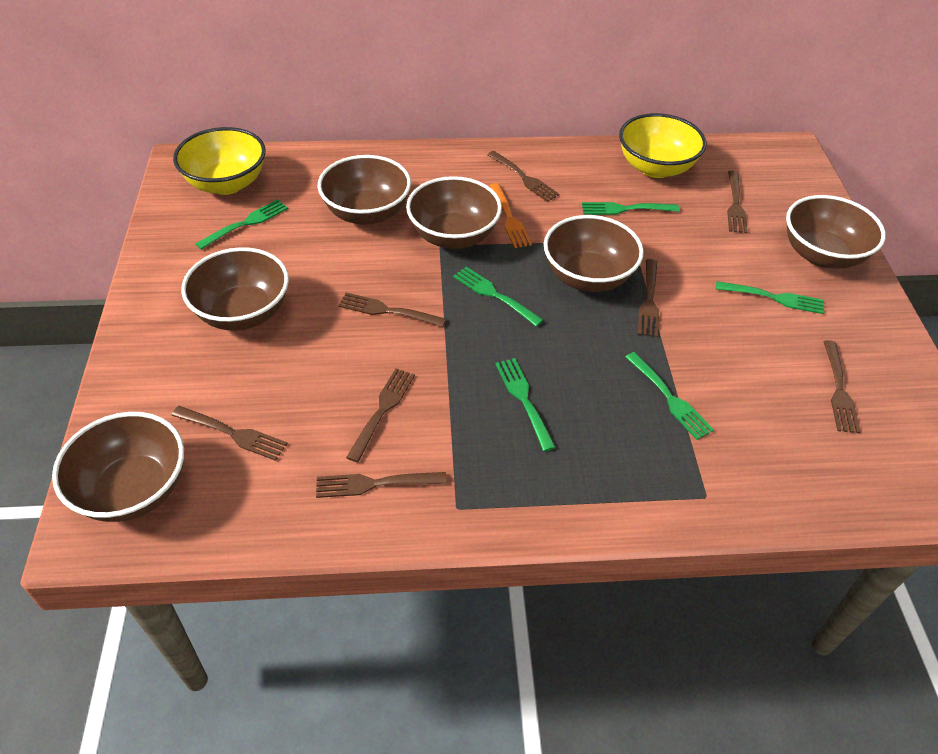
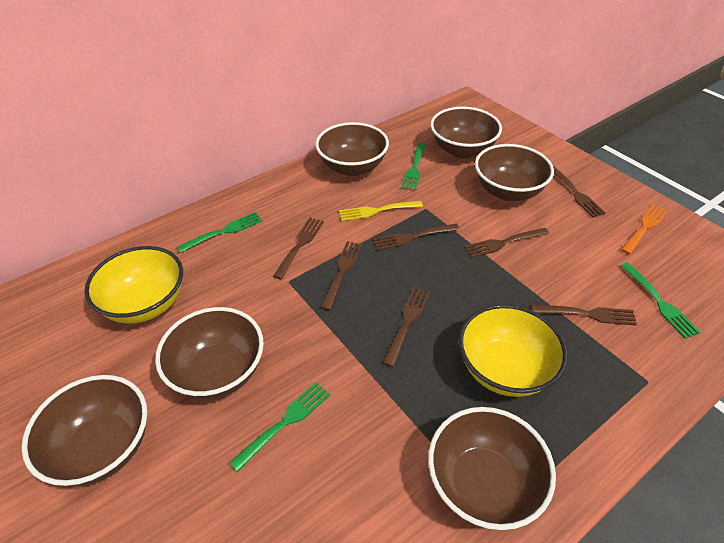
brown fork: 8 -> 7
green fork: 6 -> 4
yellow fork: 0 -> 1

